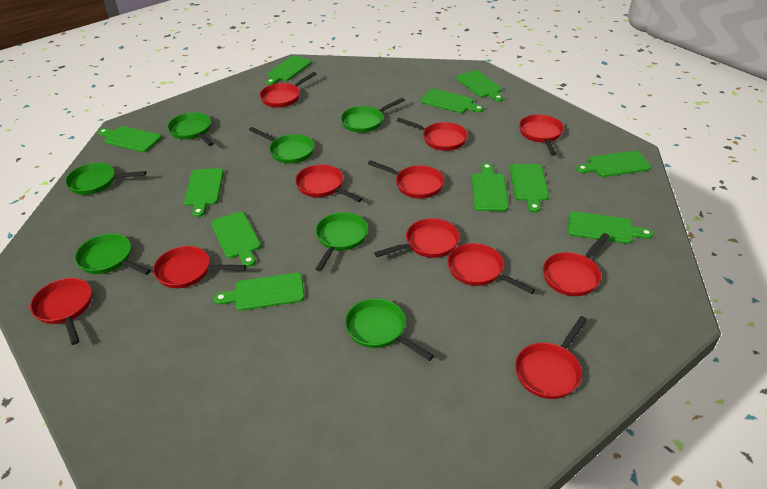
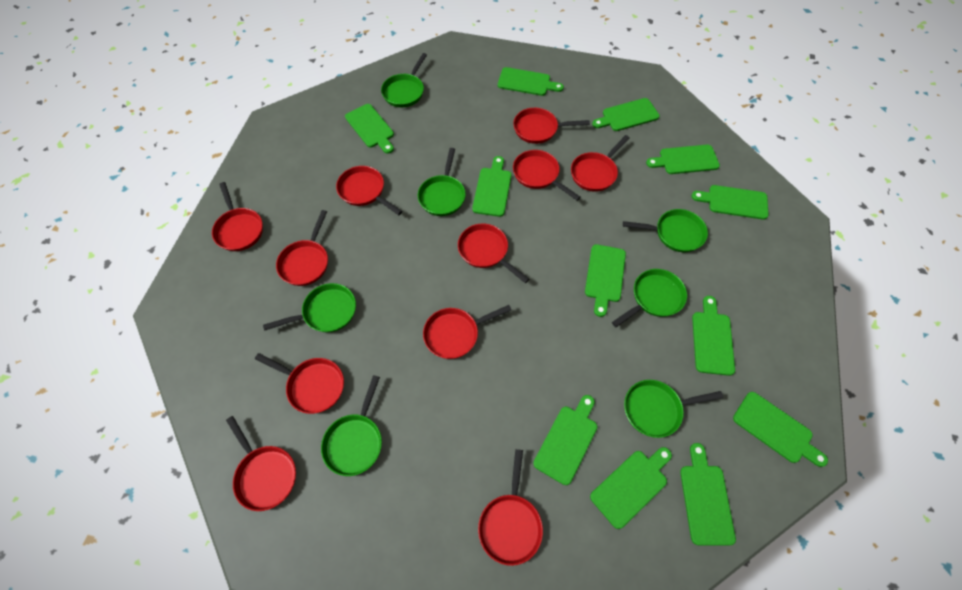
green cutting board: 11 -> 12

